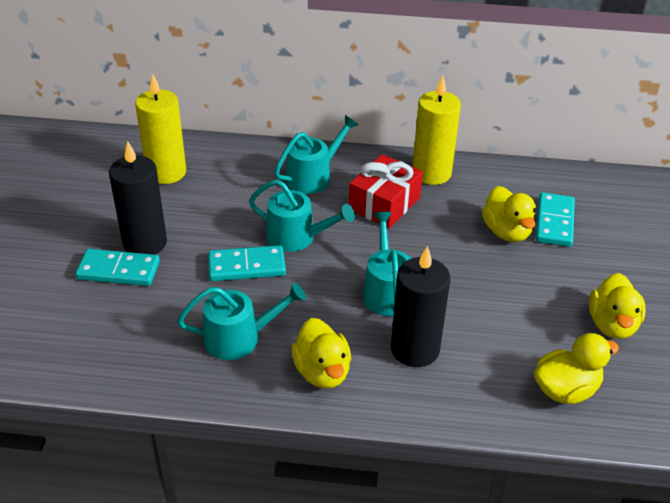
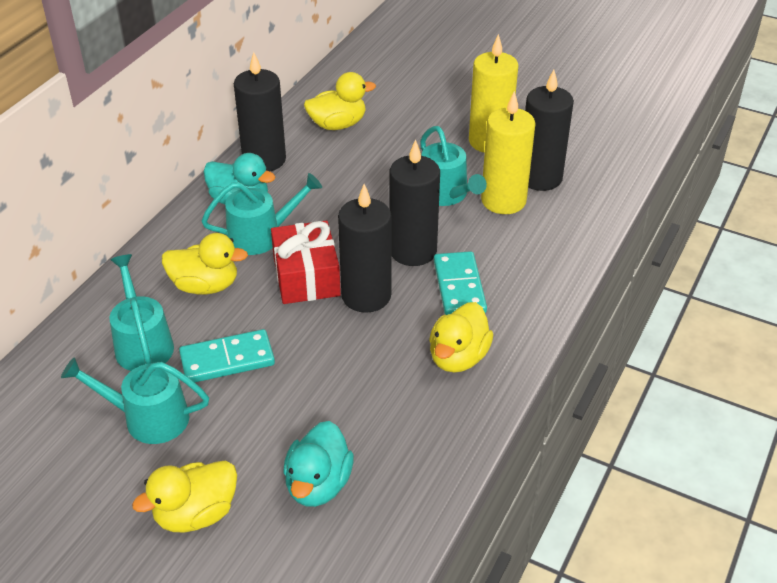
black candle: 2 -> 4
turquoise domino: 3 -> 2
turquoise duck: 0 -> 2

